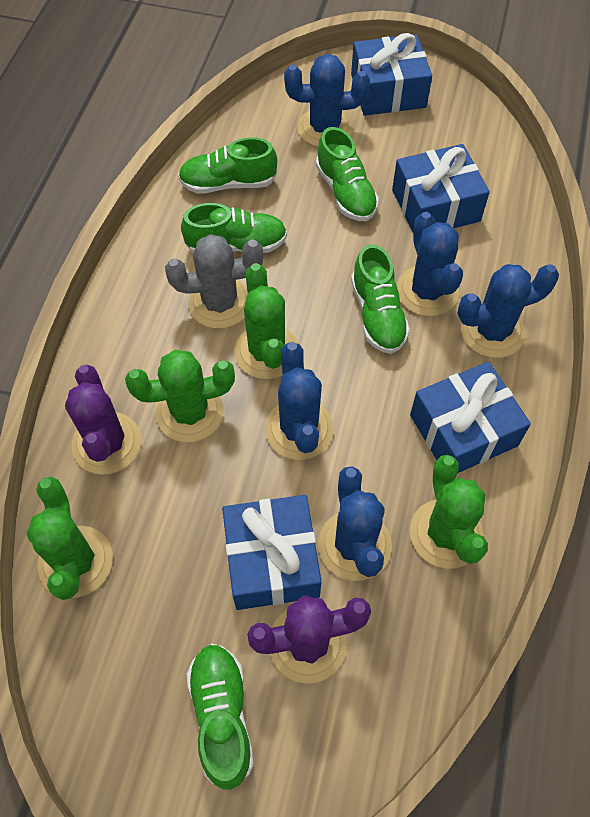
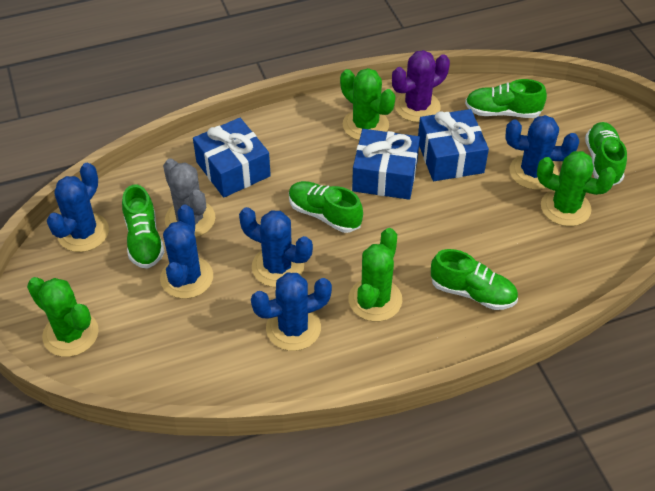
blue gift: 4 -> 3
purple cactus: 2 -> 1

